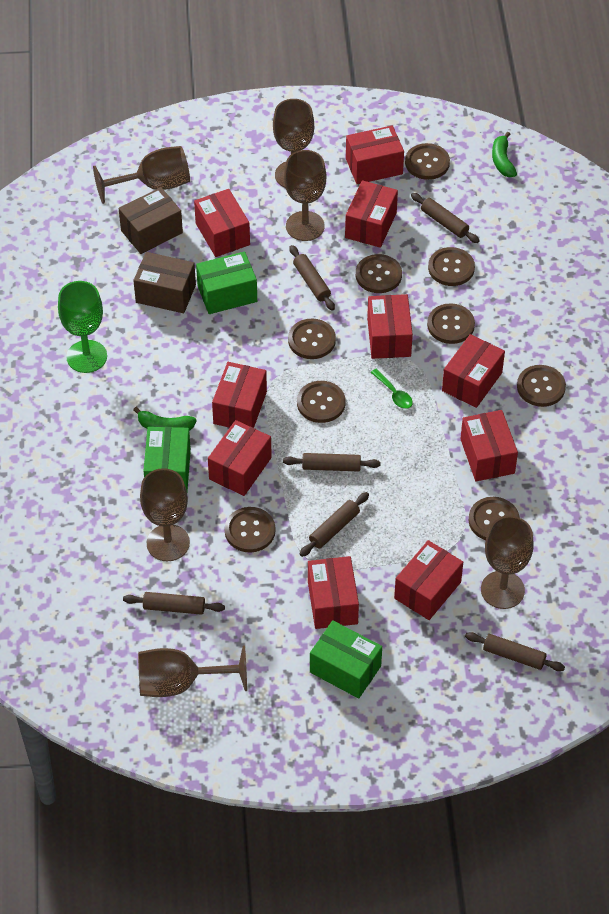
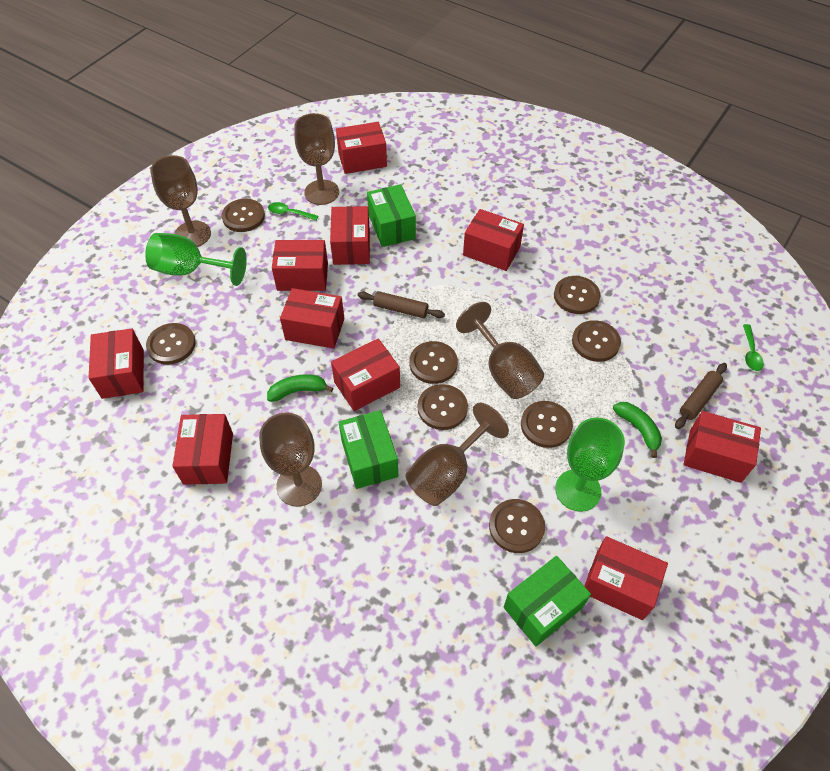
brown box: 2 -> 0
brown button: 9 -> 8
brown goblet: 6 -> 5
brown rolling pin: 6 -> 2
green goblet: 1 -> 2
green spoon: 1 -> 2

